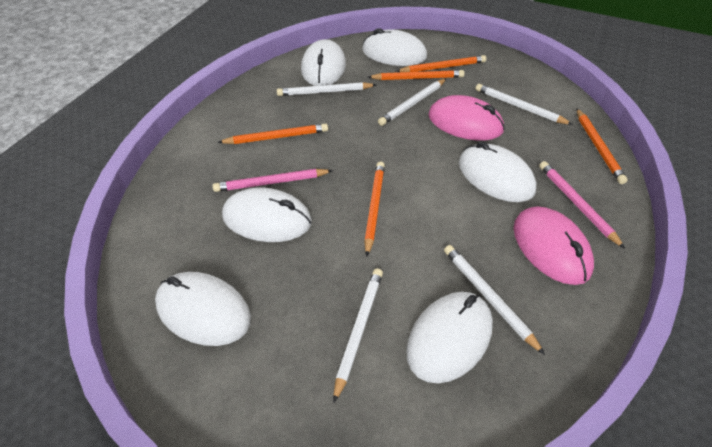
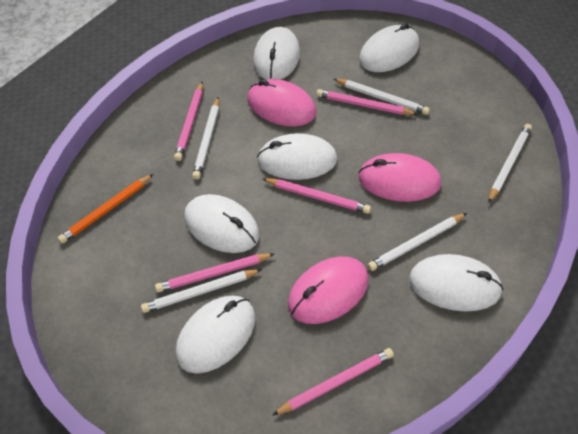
orange pencil: 5 -> 1
pink mouse: 2 -> 3
pink pencil: 2 -> 5

